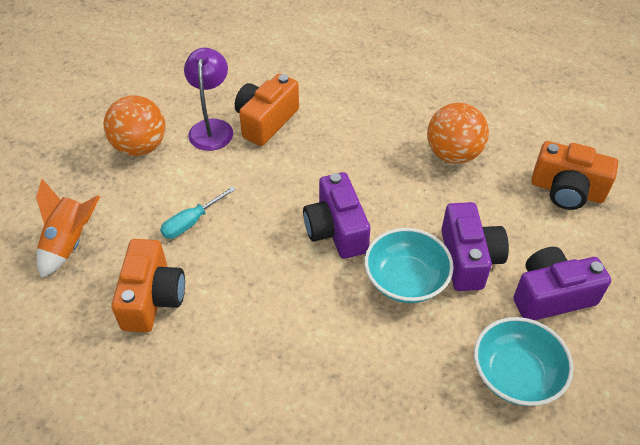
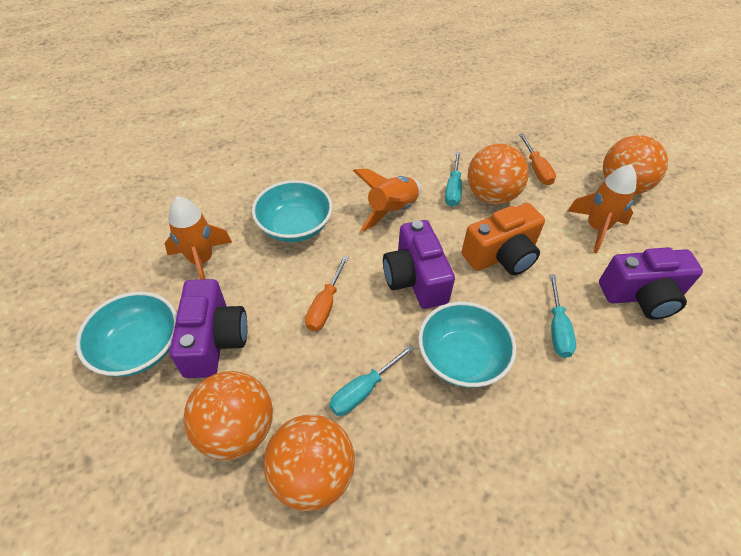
orange ball: 2 -> 4
orange camera: 3 -> 1
orange rocket: 1 -> 3
orange screwdriver: 0 -> 2
purple lamp: 1 -> 0
turquoise bowl: 2 -> 3
turquoise screwdriver: 1 -> 3

